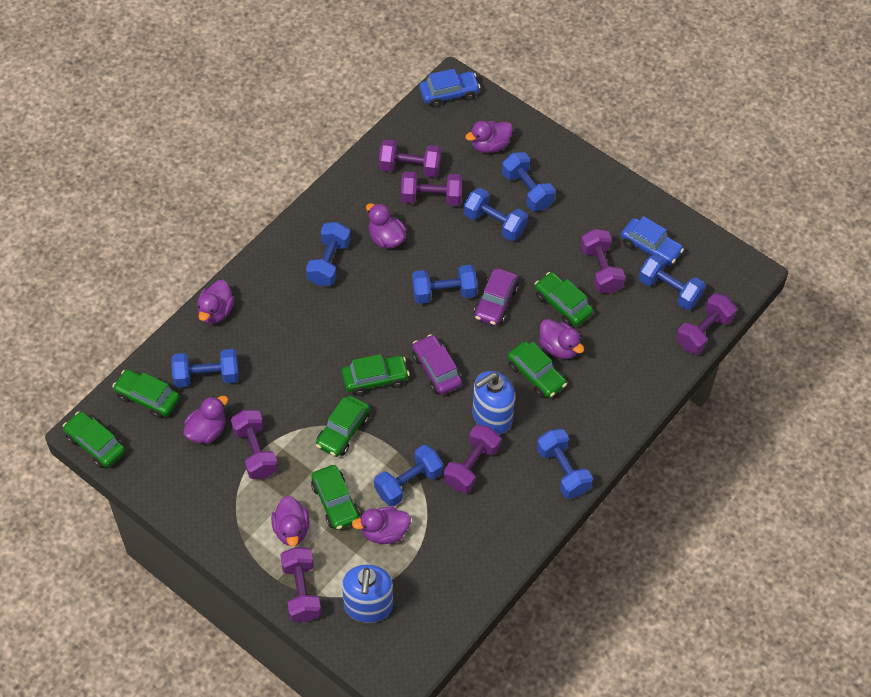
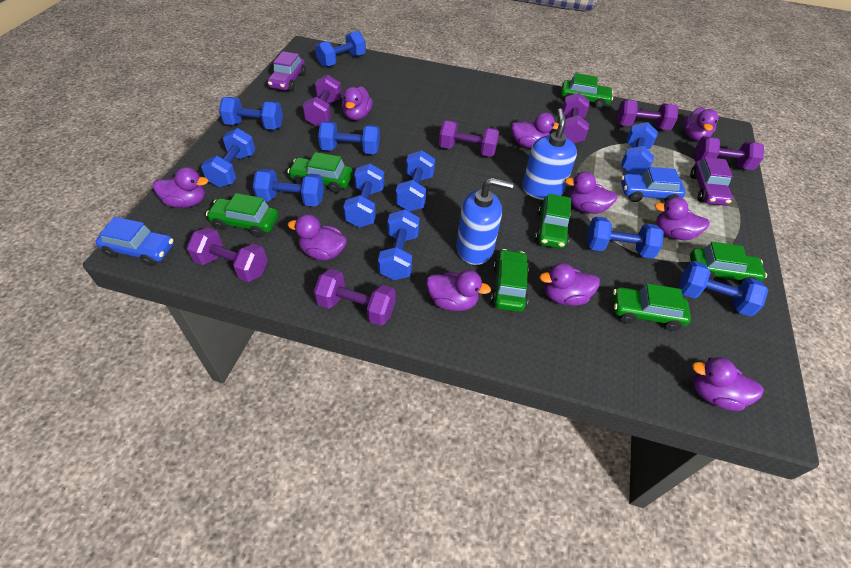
blue dumbbell: 8 -> 11
purple duck: 7 -> 10

